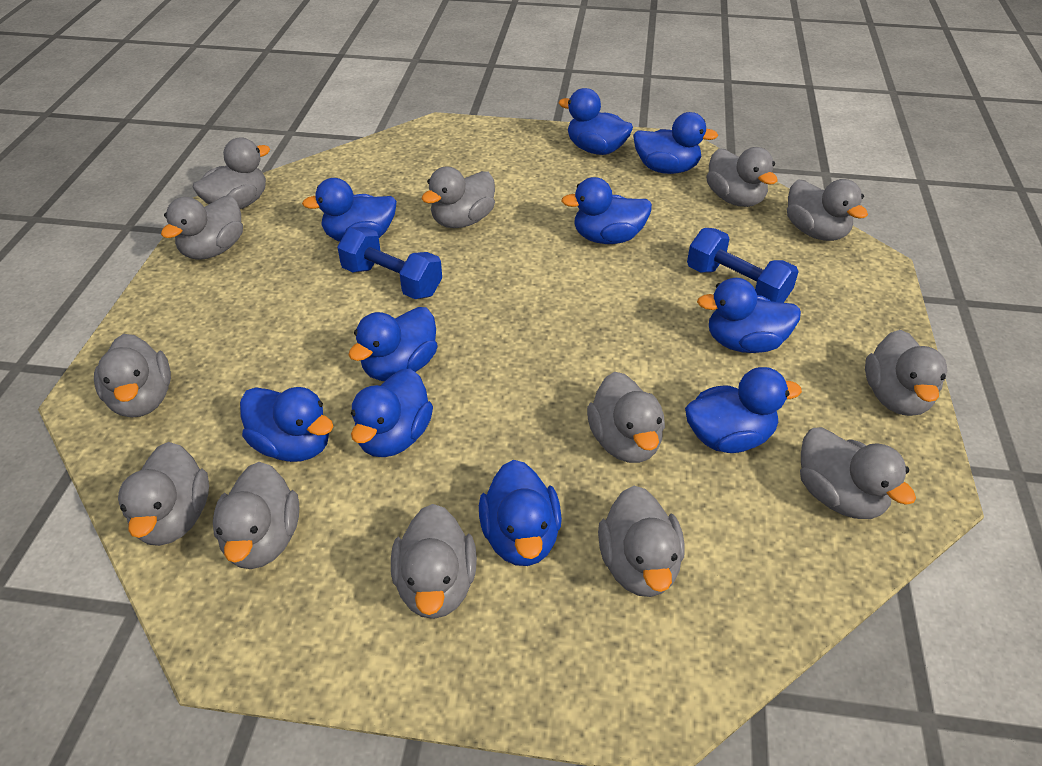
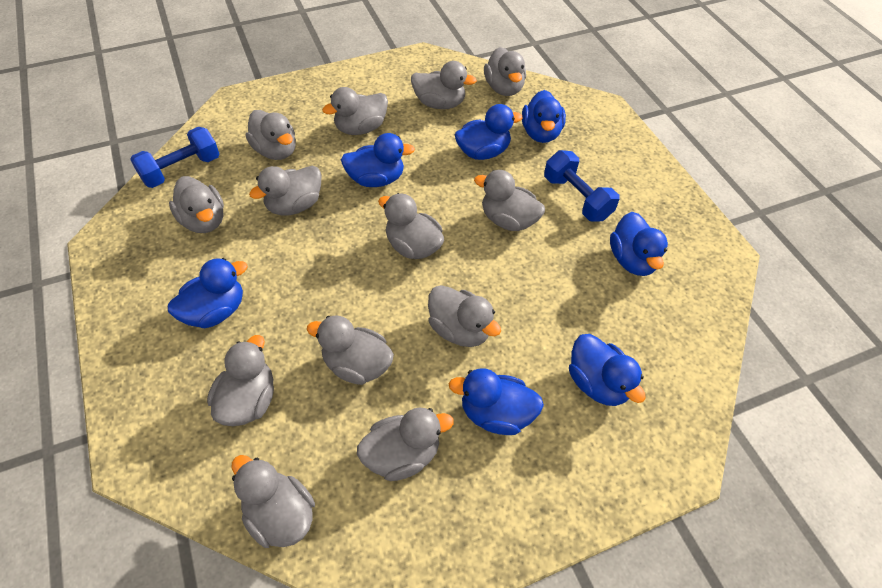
blue duck: 10 -> 7

